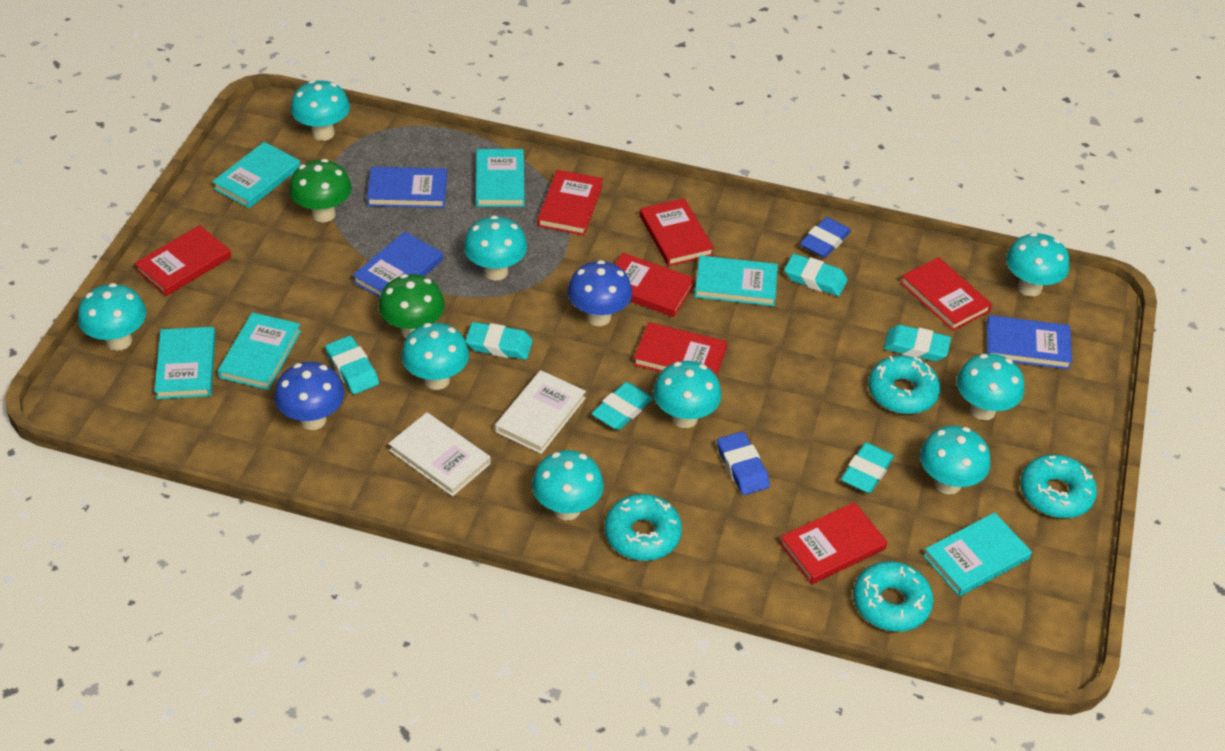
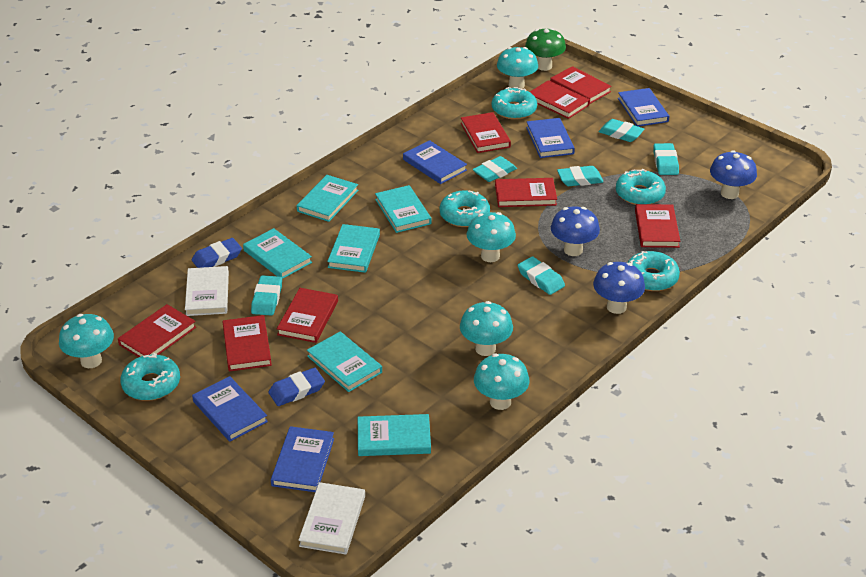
blue book: 3 -> 5
blue mushroom: 2 -> 3
green mushroom: 2 -> 1
red book: 7 -> 8
turquoise donut: 4 -> 5
turquoise mushroom: 9 -> 5

